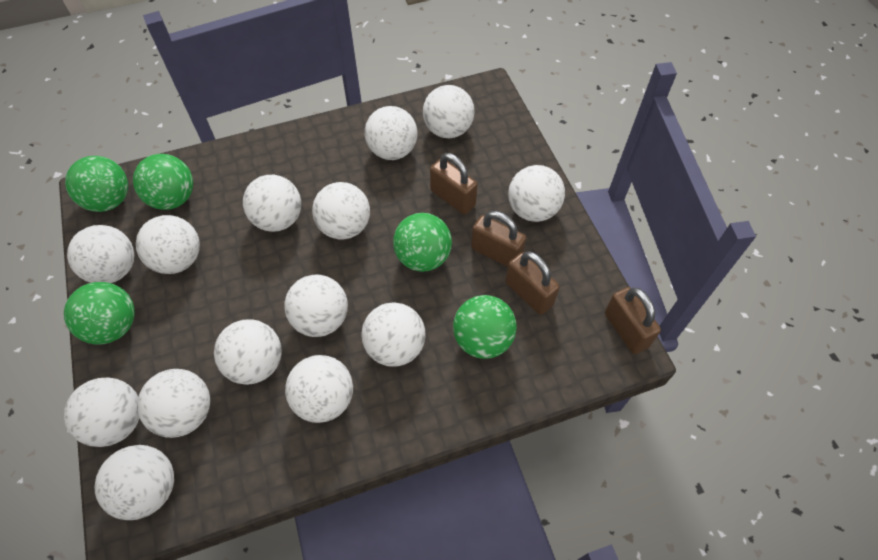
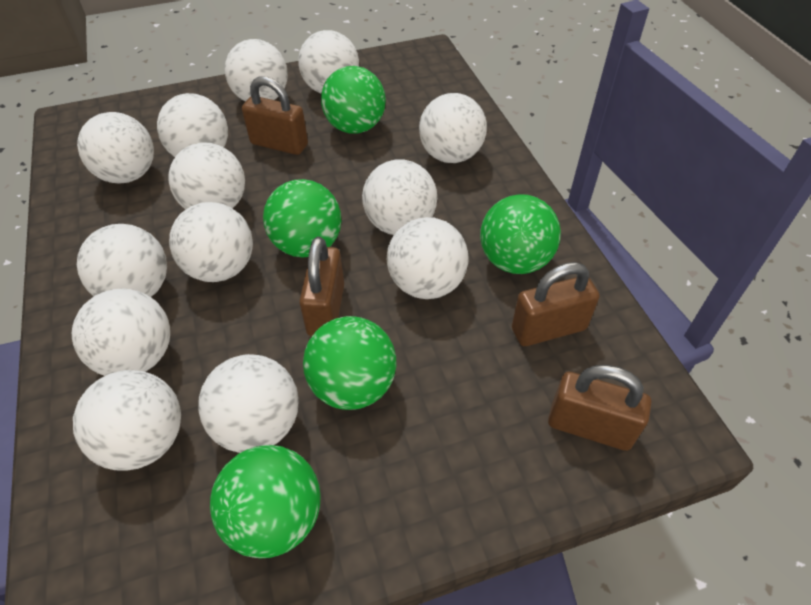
white ball: 14 -> 13

